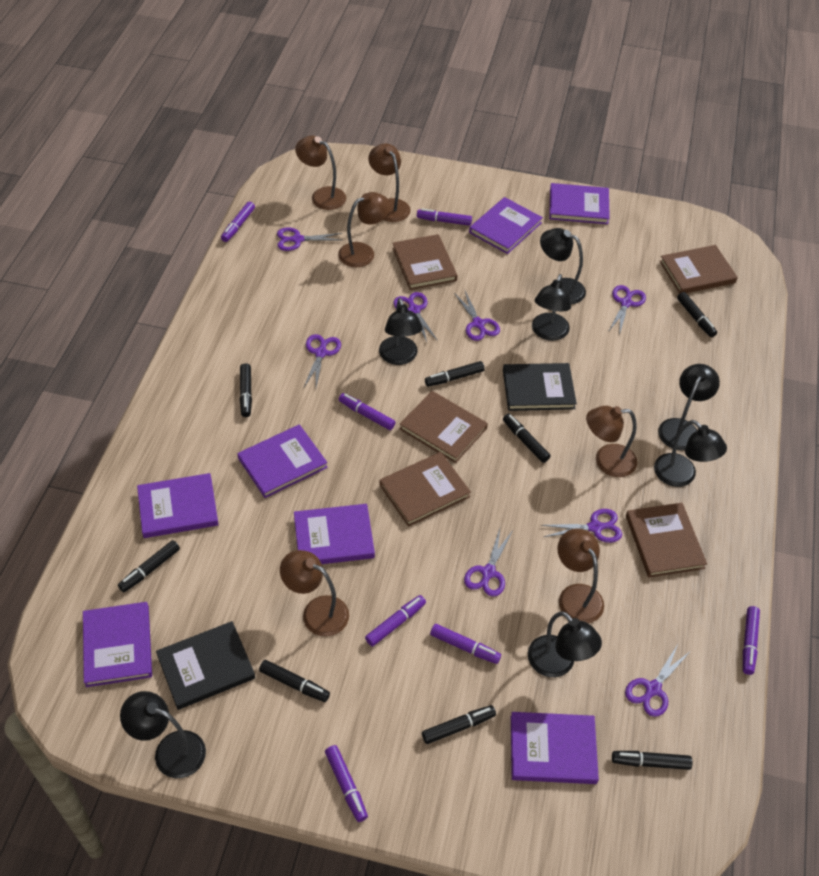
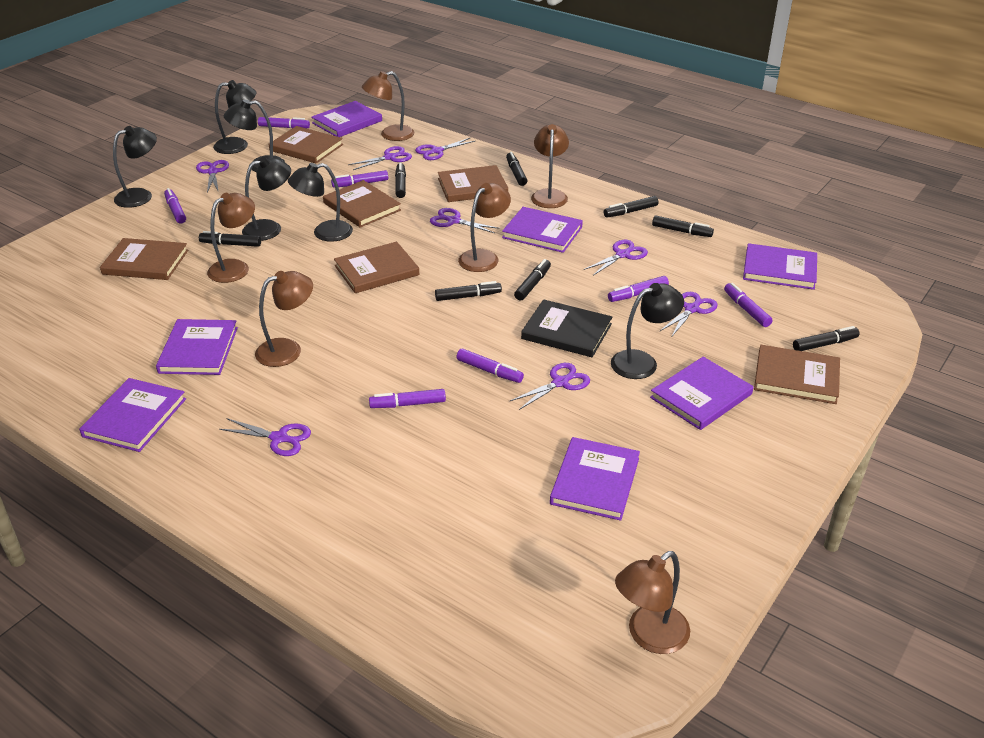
black book: 2 -> 1
black lamp: 7 -> 6
brown book: 5 -> 6

